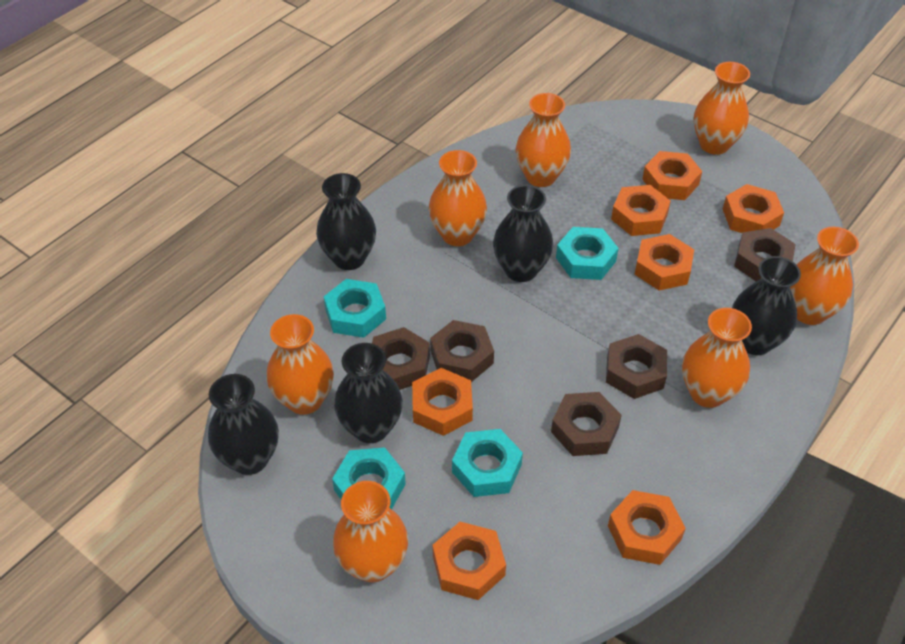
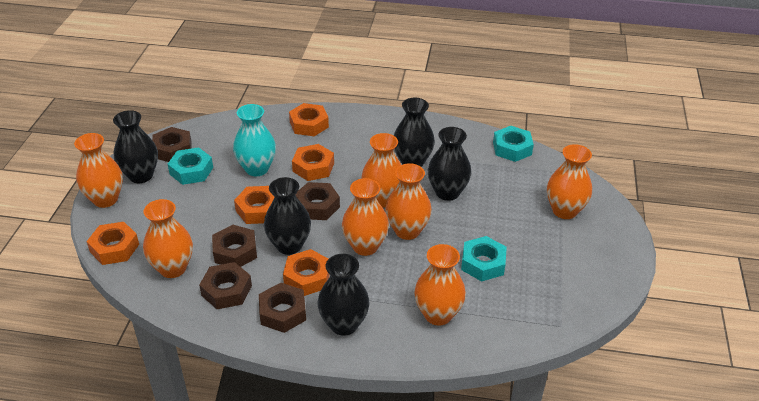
orange nut: 7 -> 5
turquoise nut: 4 -> 3
turquoise vase: 0 -> 1

